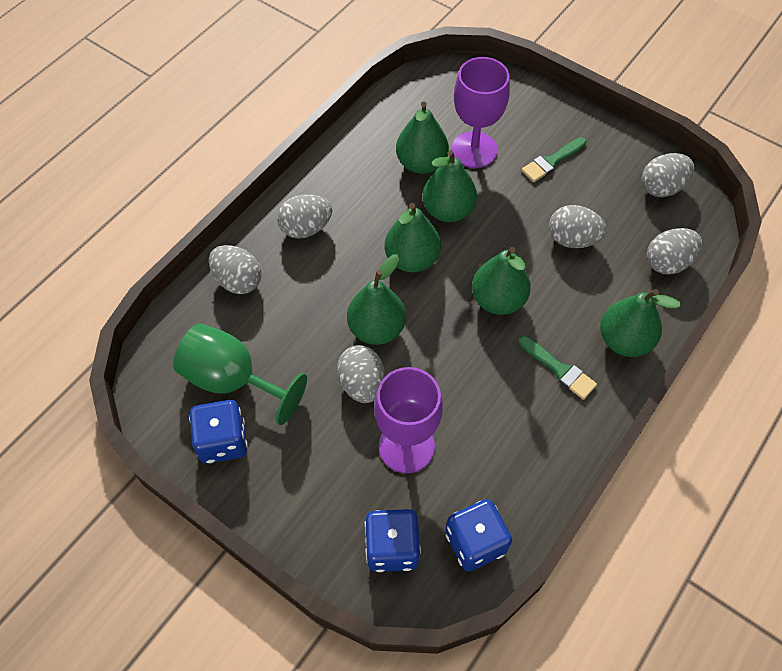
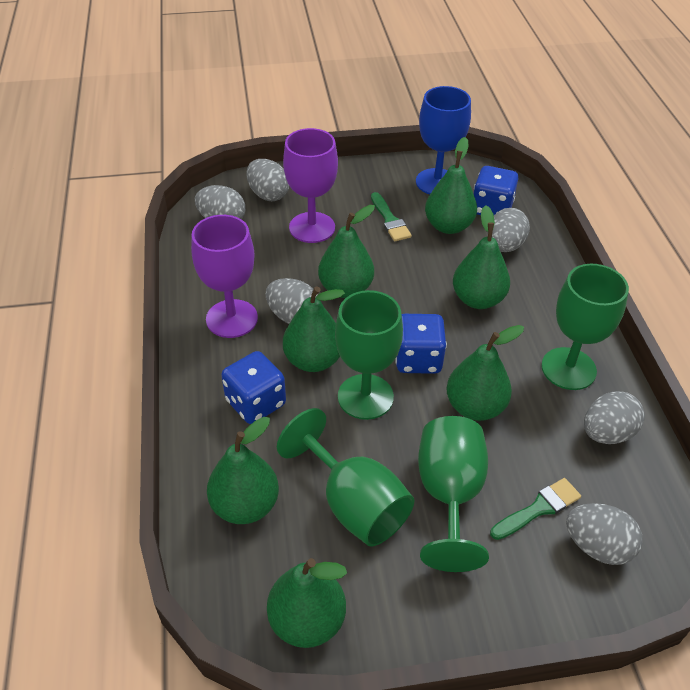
blue goblet: 0 -> 1
green goblet: 1 -> 4
green pear: 6 -> 7

